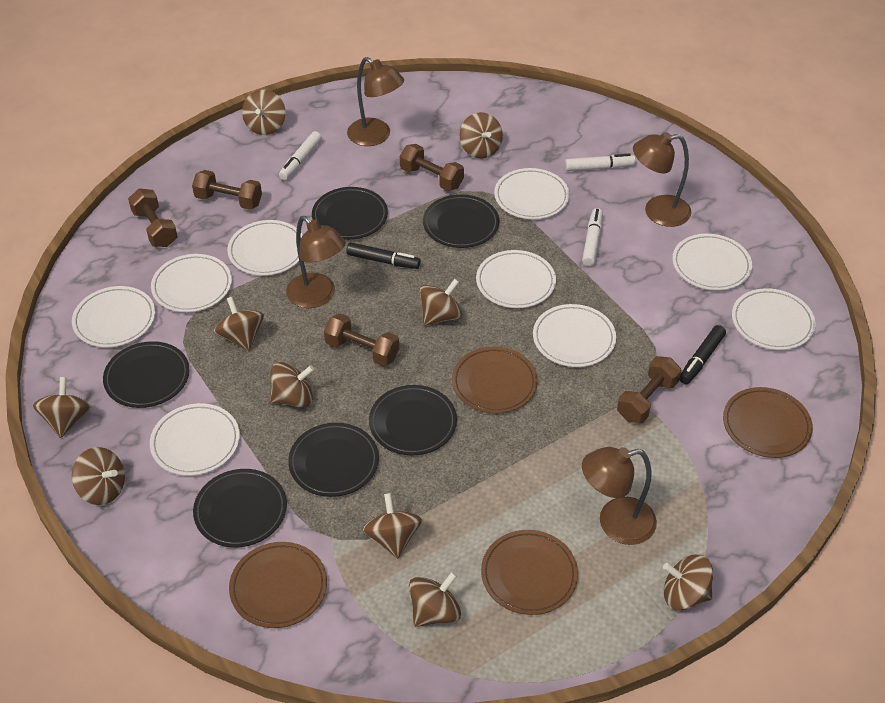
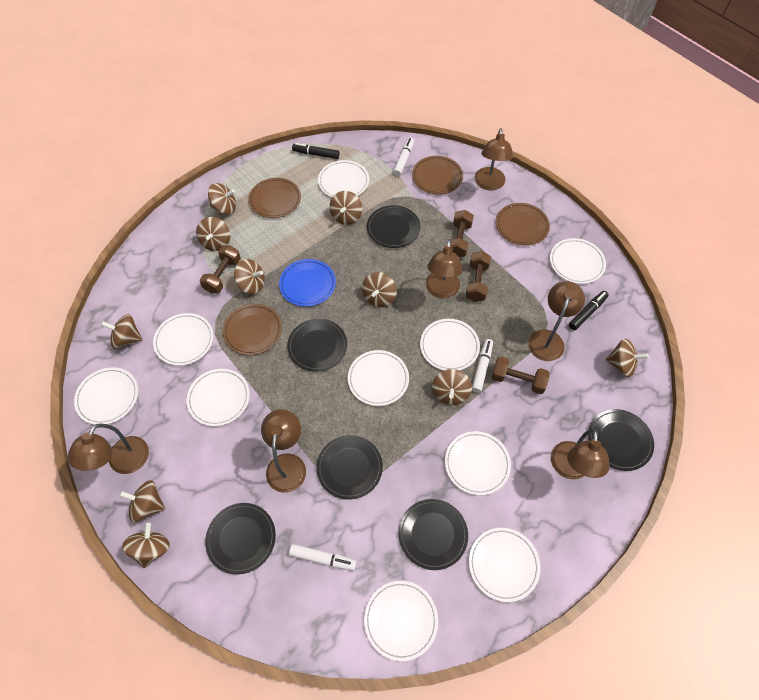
blue plate: 0 -> 1
brown dumbbell: 5 -> 4
brown lamp: 4 -> 6
white plate: 9 -> 10

